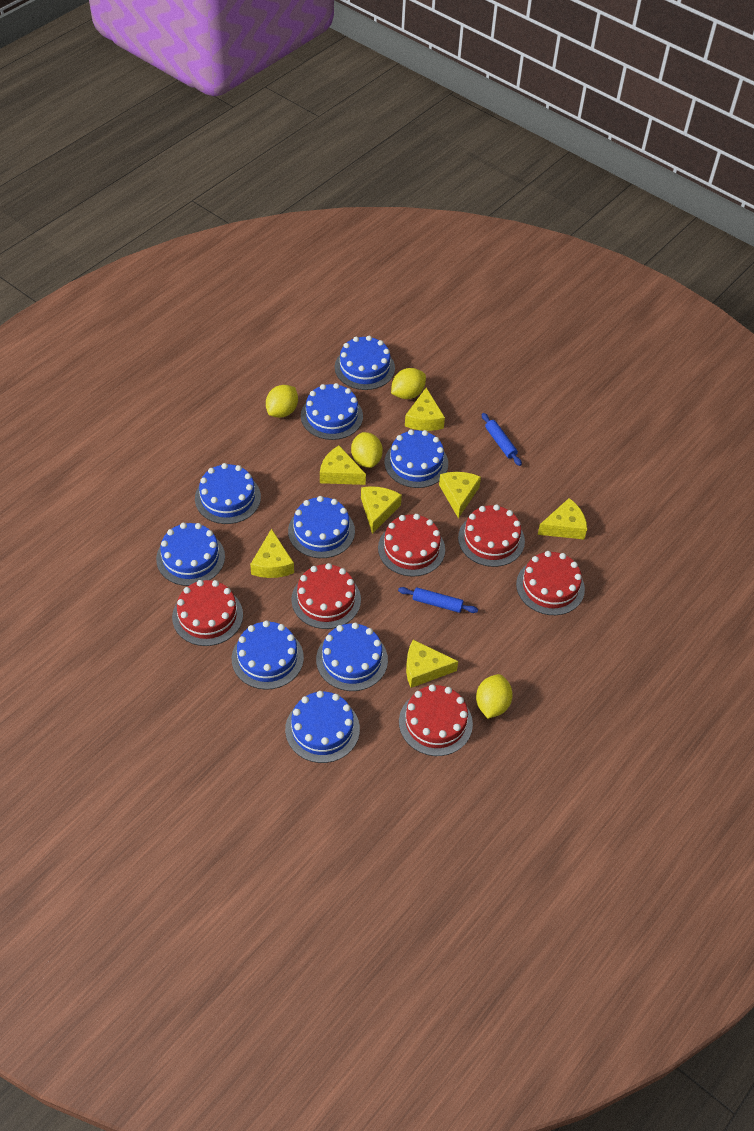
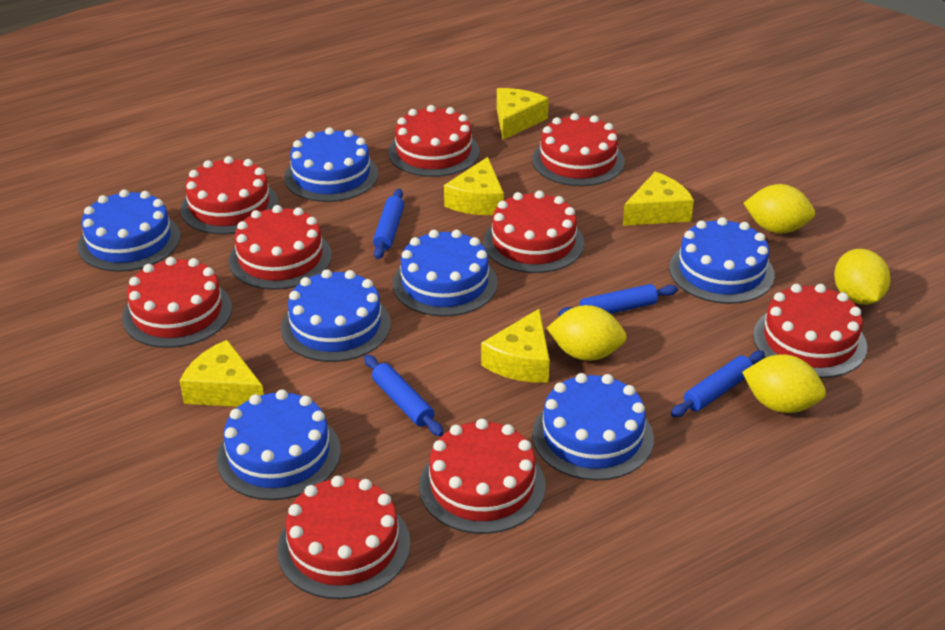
blue cake: 9 -> 7
blue rolling pin: 2 -> 4
red cake: 6 -> 9
yellow cheese: 7 -> 5

